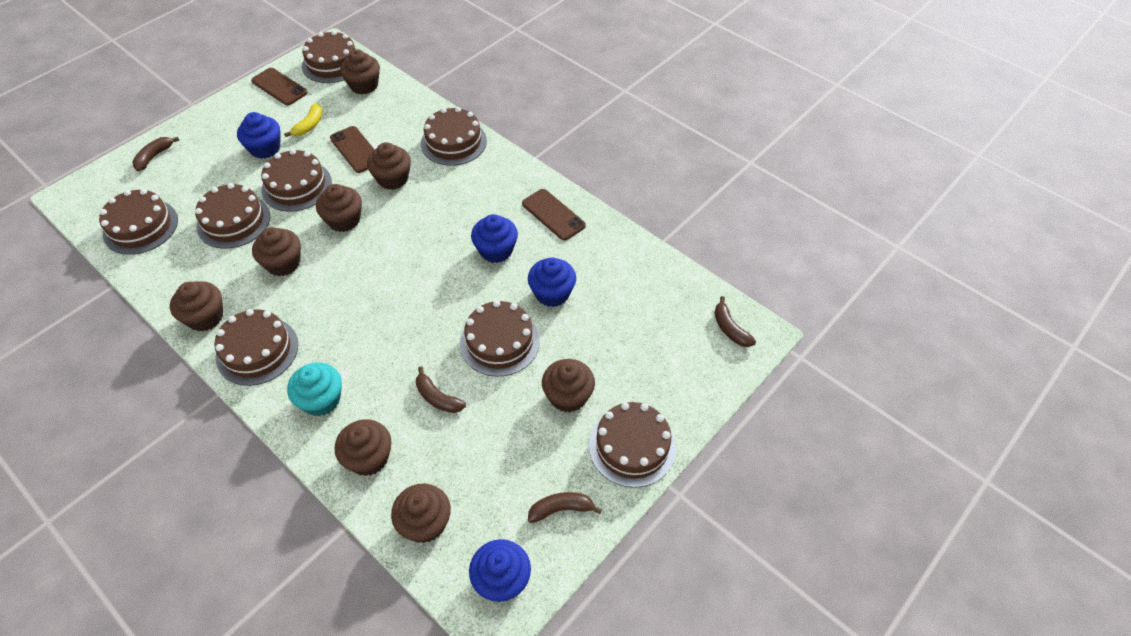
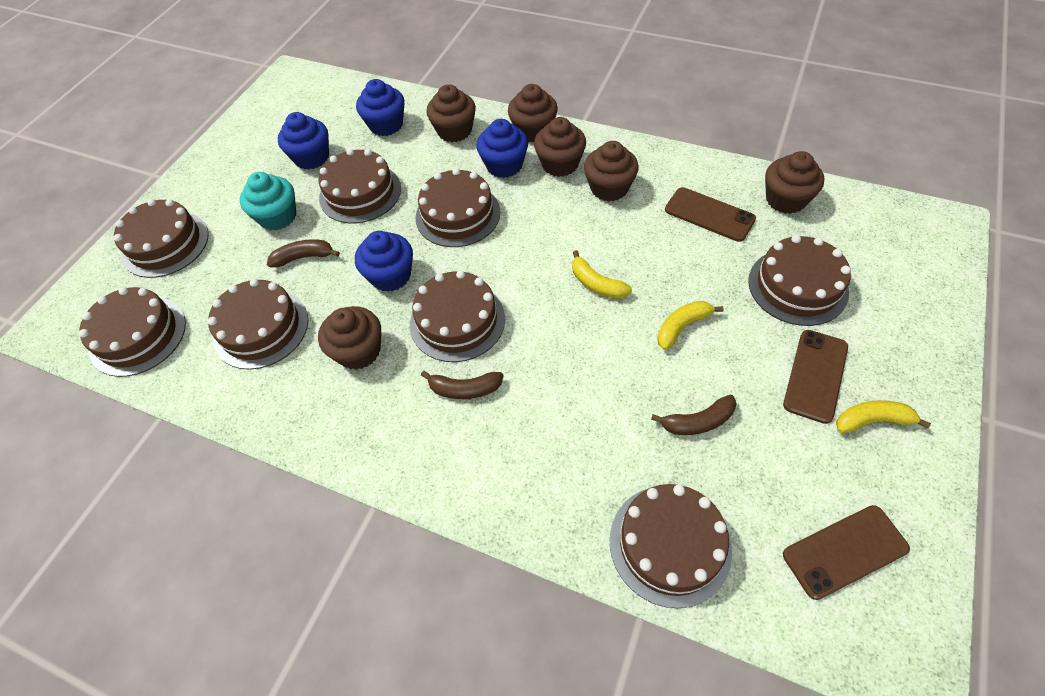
brown banana: 4 -> 3
brown cupcake: 8 -> 6
yellow banana: 1 -> 3

